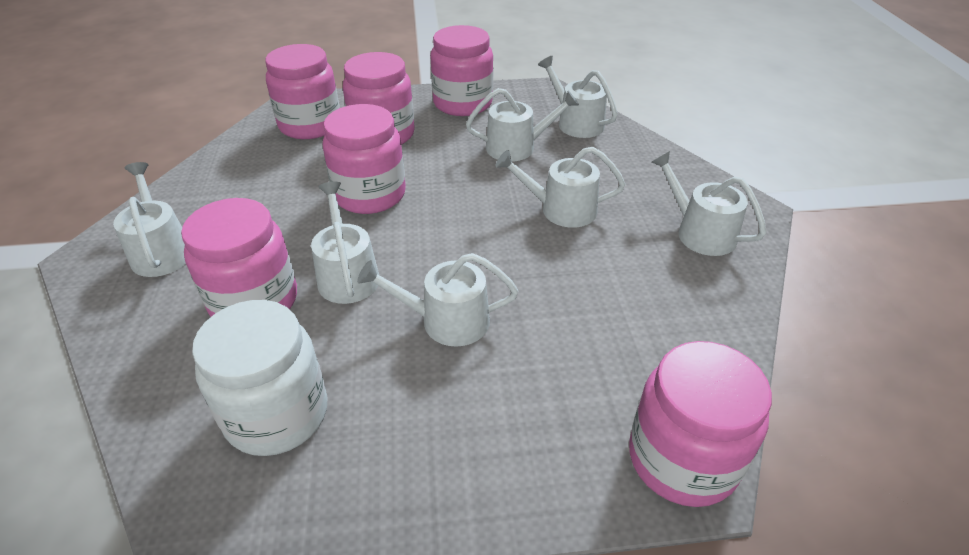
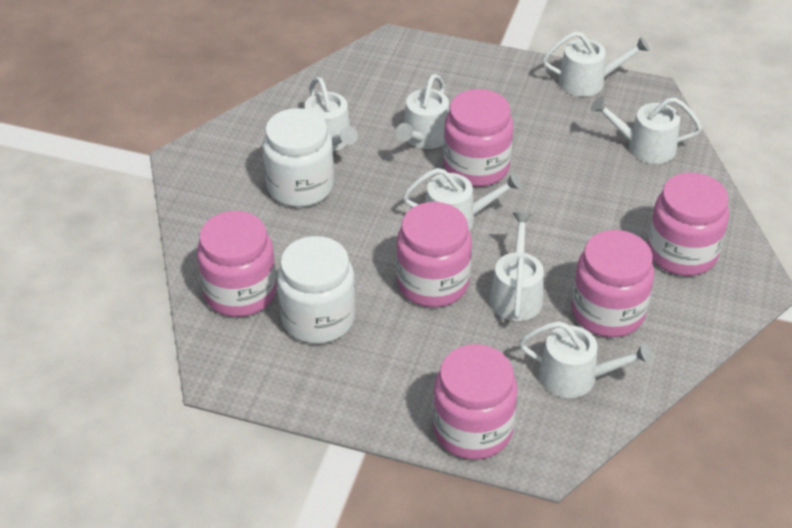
white jar: 1 -> 2

